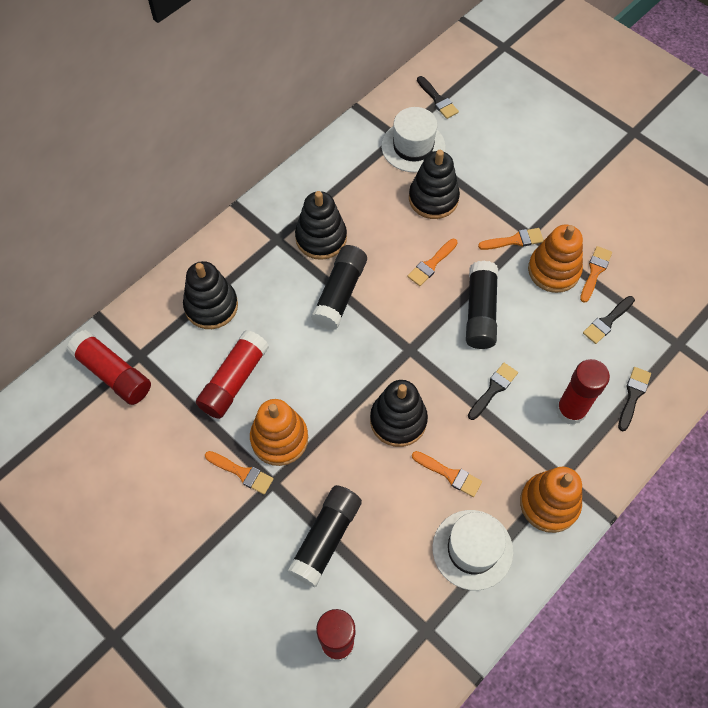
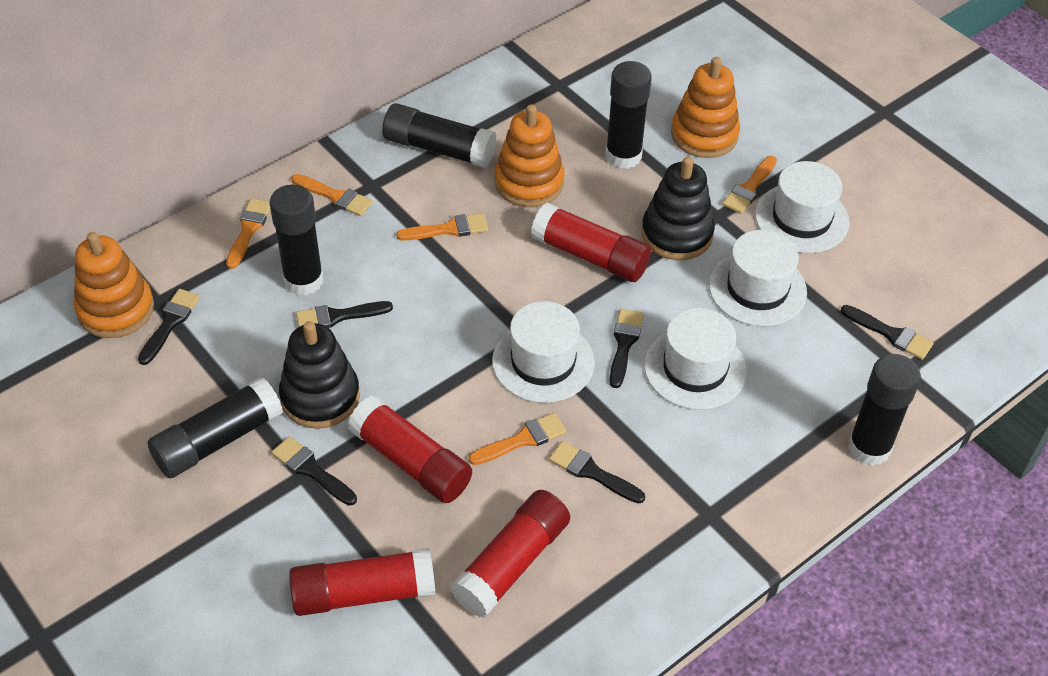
black brush: 4 -> 6
black glue stick: 3 -> 5
black stacking toy: 4 -> 2
white hat: 2 -> 4

